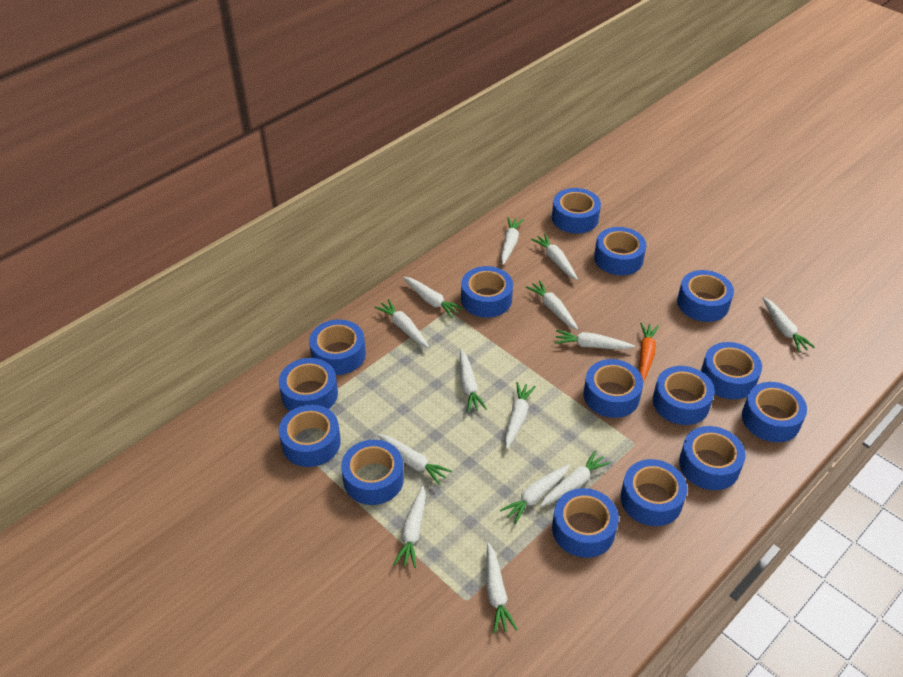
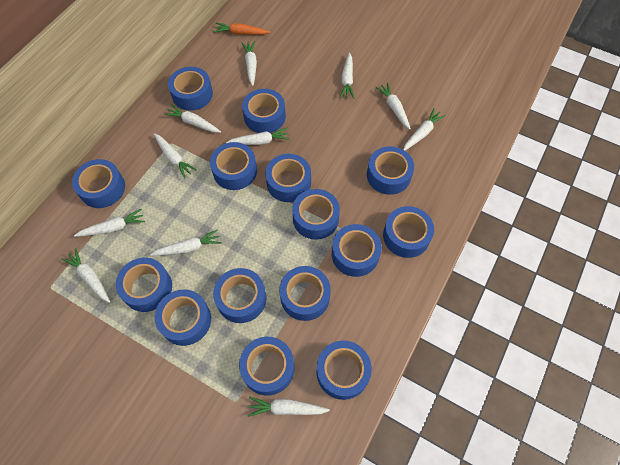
white carrot: 14 -> 11

